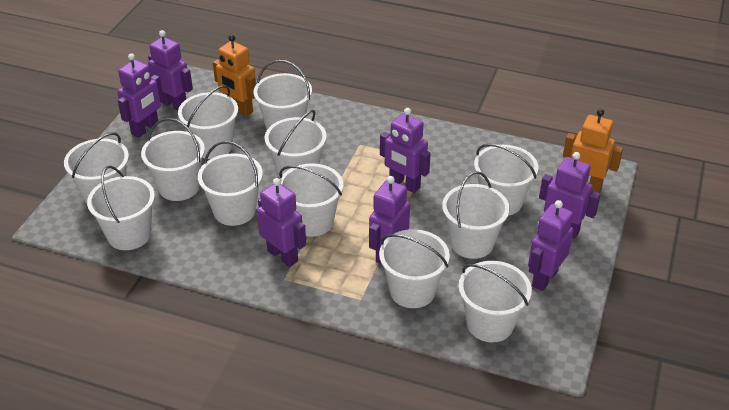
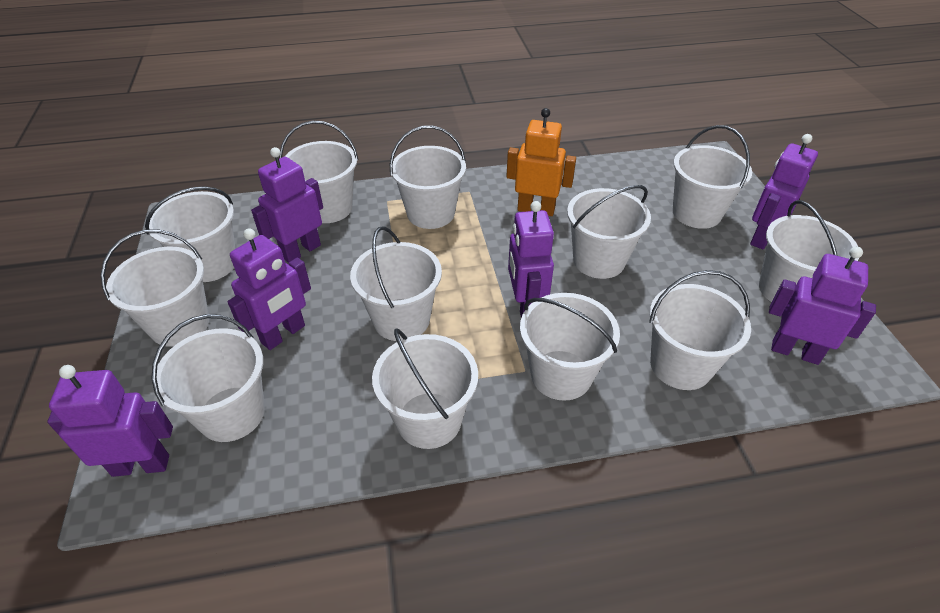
orange robot: 2 -> 1
purple robot: 7 -> 6

